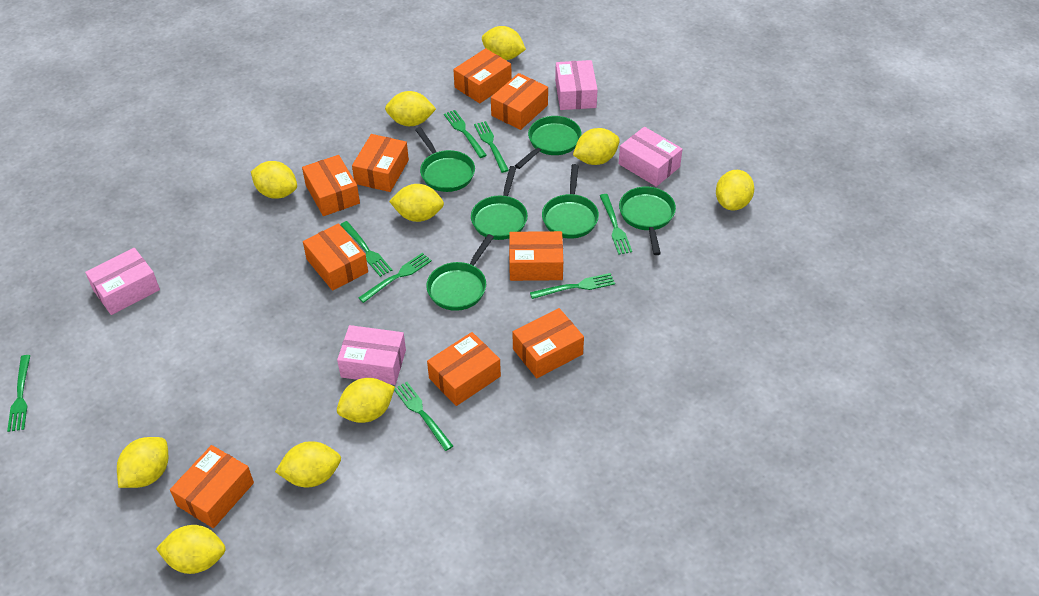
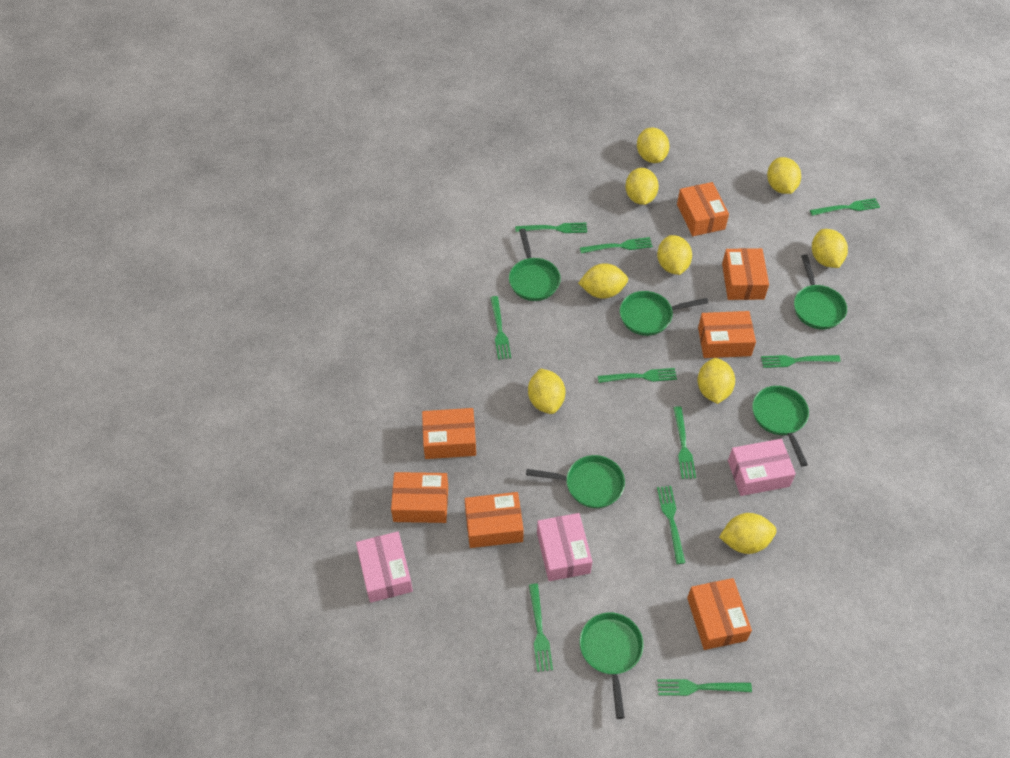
green fork: 8 -> 10
orange box: 9 -> 7
pink box: 4 -> 3
yellow lemon: 10 -> 9

